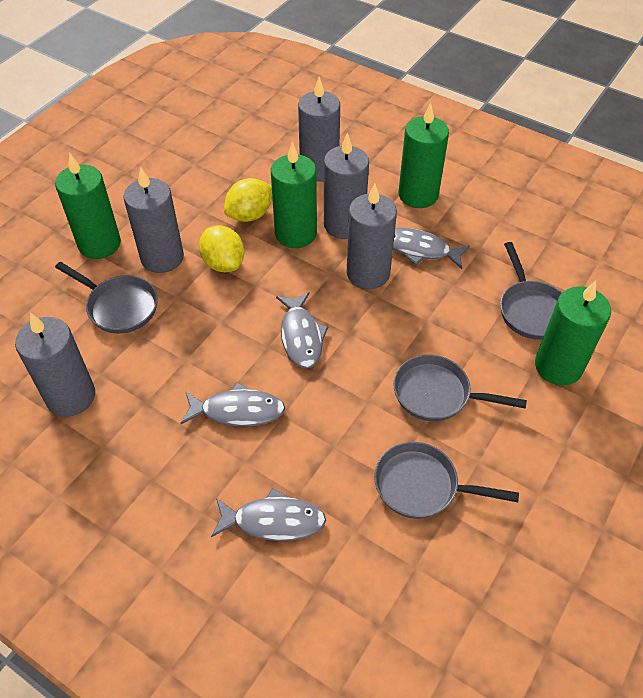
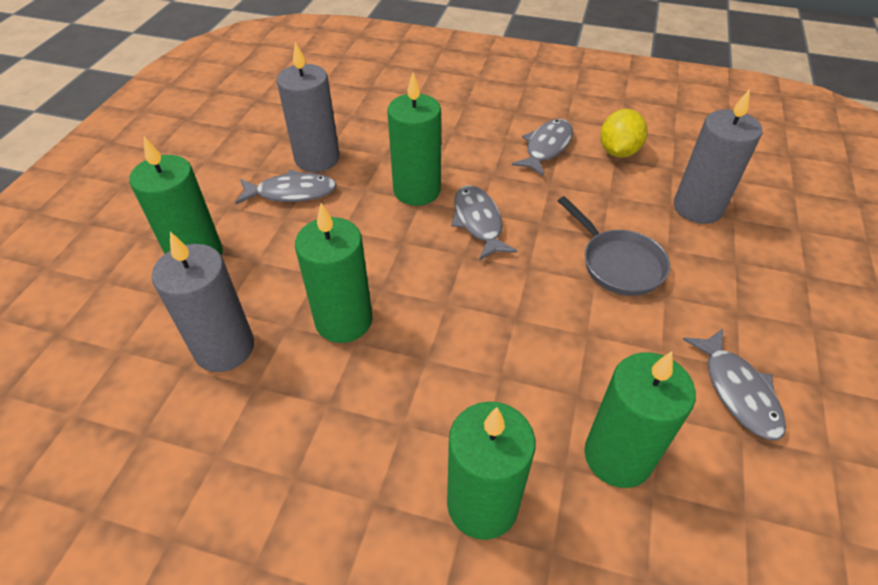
green candle: 4 -> 5
grey candle: 5 -> 3
grey pan: 4 -> 1
yellow lemon: 2 -> 1

